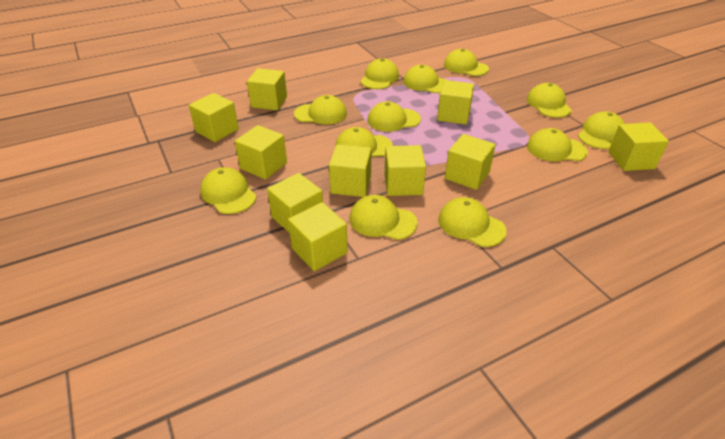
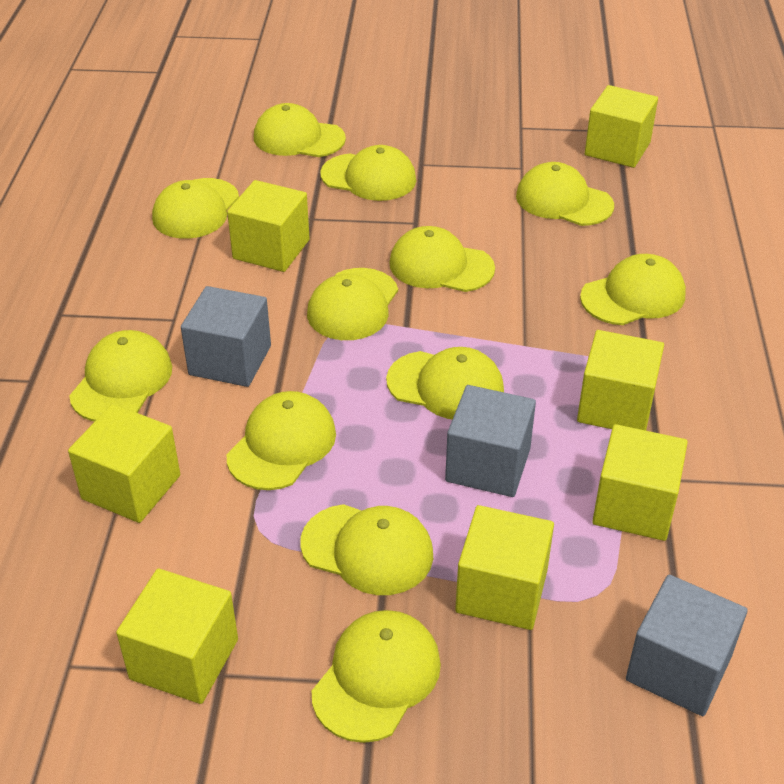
grey cube: 0 -> 3
yellow cube: 10 -> 7

